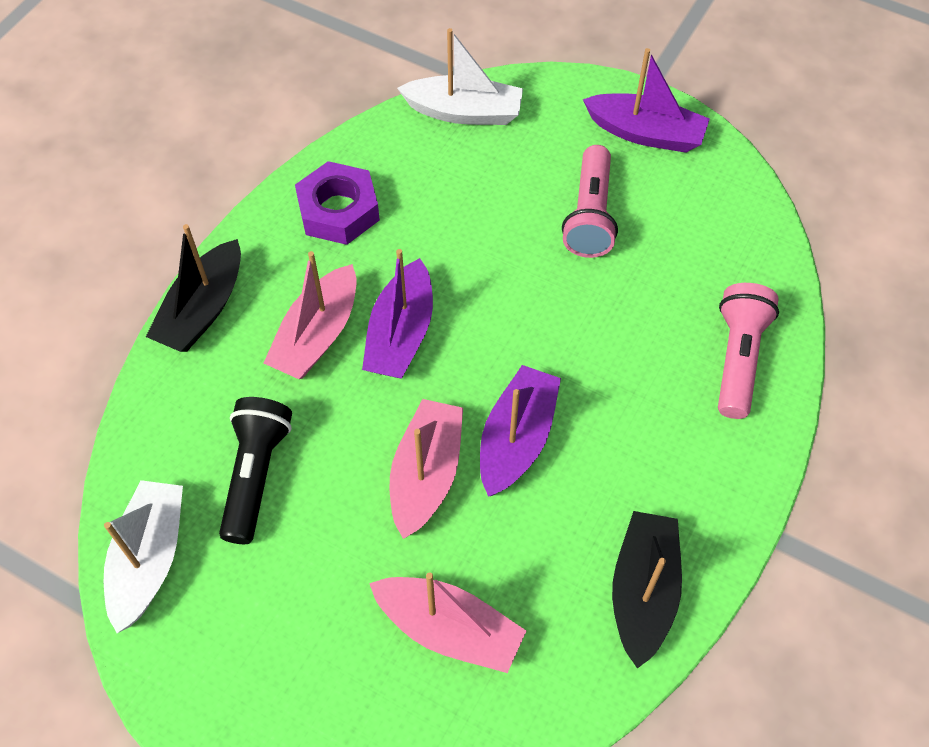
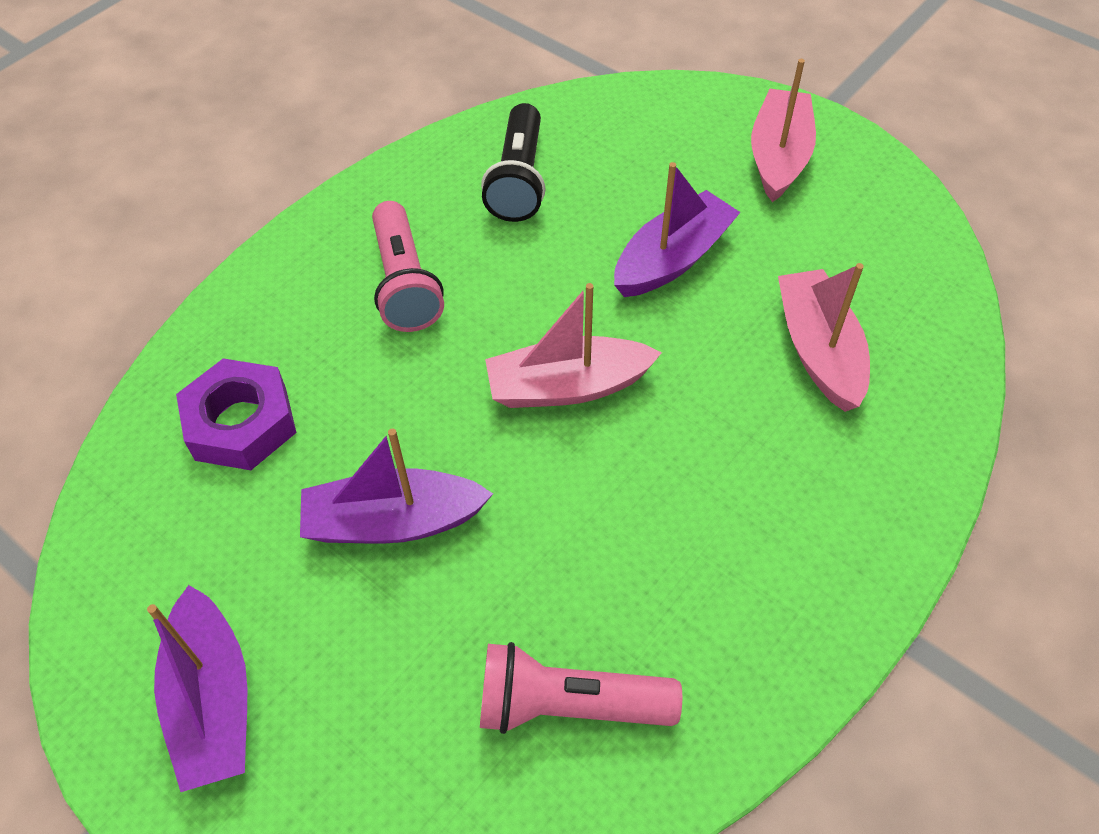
black boat: 2 -> 0
white boat: 2 -> 0

